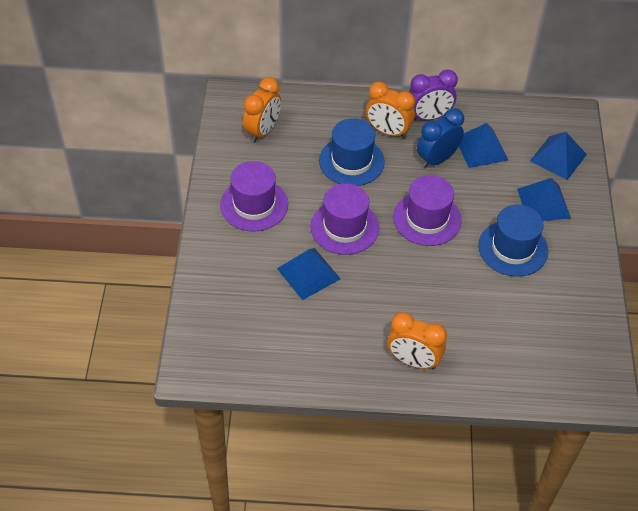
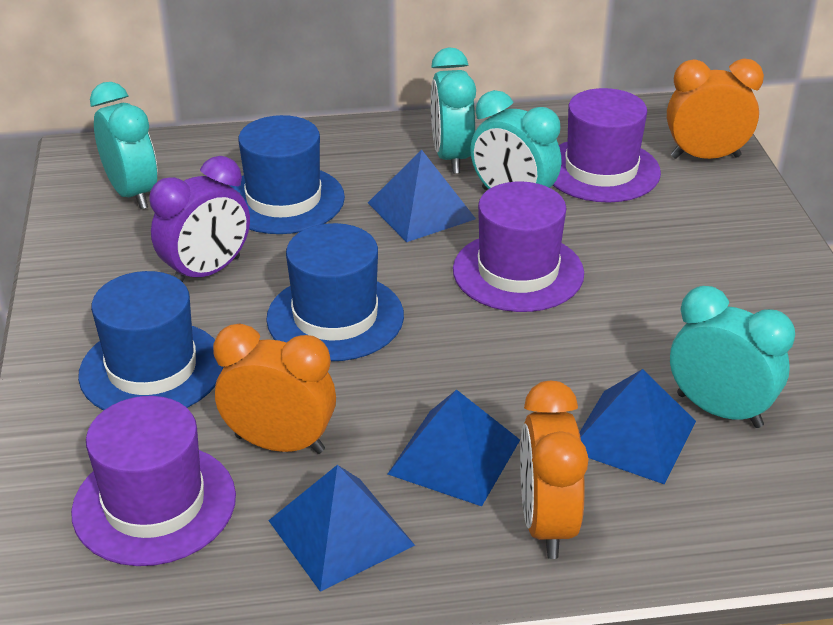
blue clock: 1 -> 0
blue hat: 2 -> 3
turquoise clock: 0 -> 4

